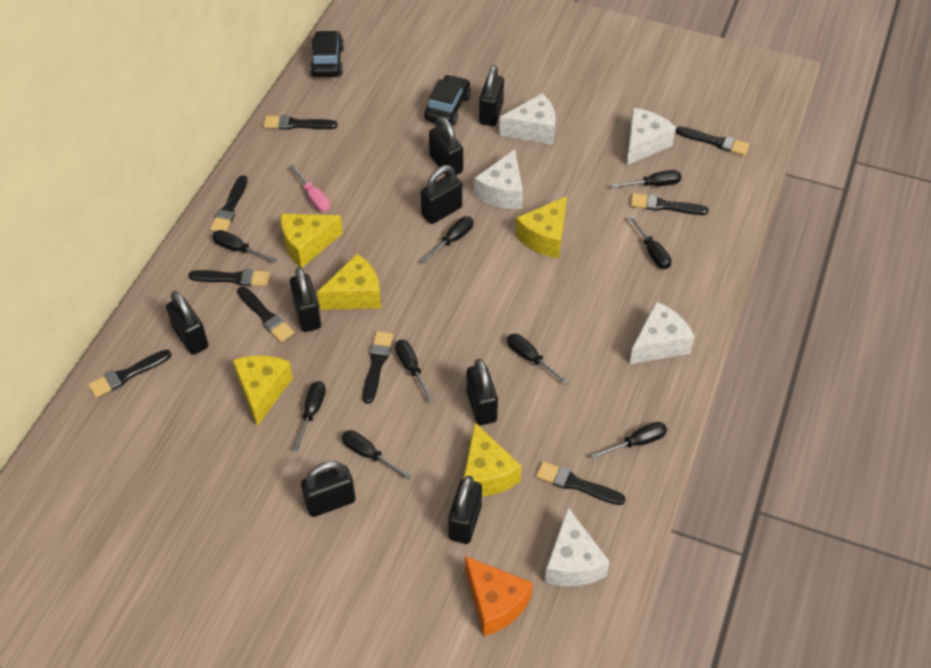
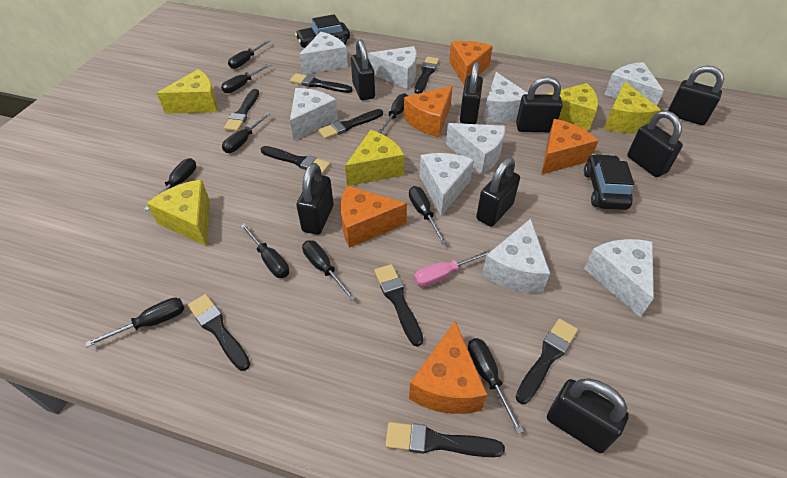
black screwdriver: 9 -> 10
orange cheese: 1 -> 5
white cheese: 5 -> 9

